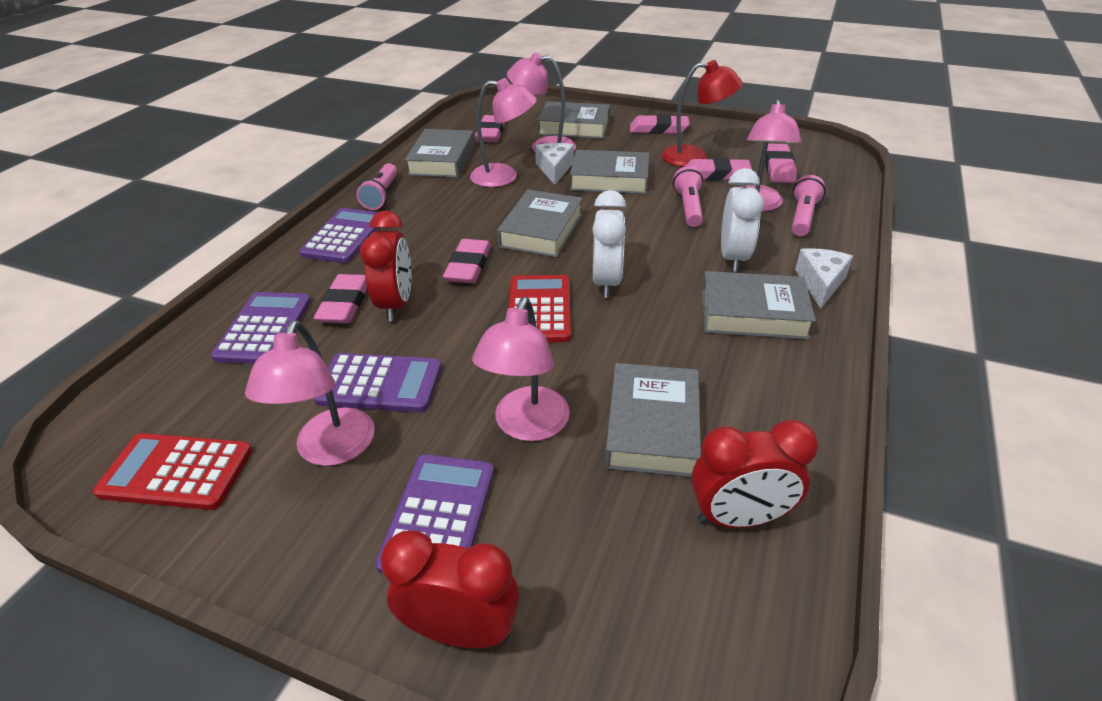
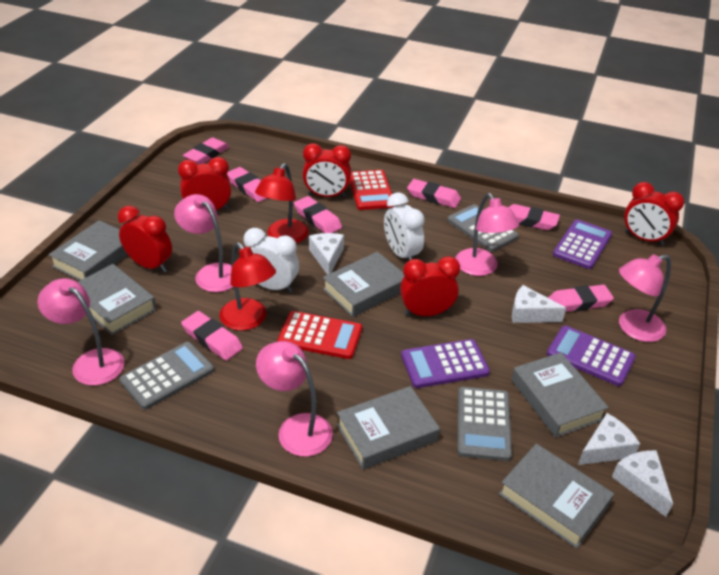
grey calculator: 0 -> 3
pink eraser: 6 -> 7
pink flashlight: 3 -> 0
purple calculator: 4 -> 3
red clock: 3 -> 5
red lamp: 1 -> 2
white cheese: 2 -> 4

